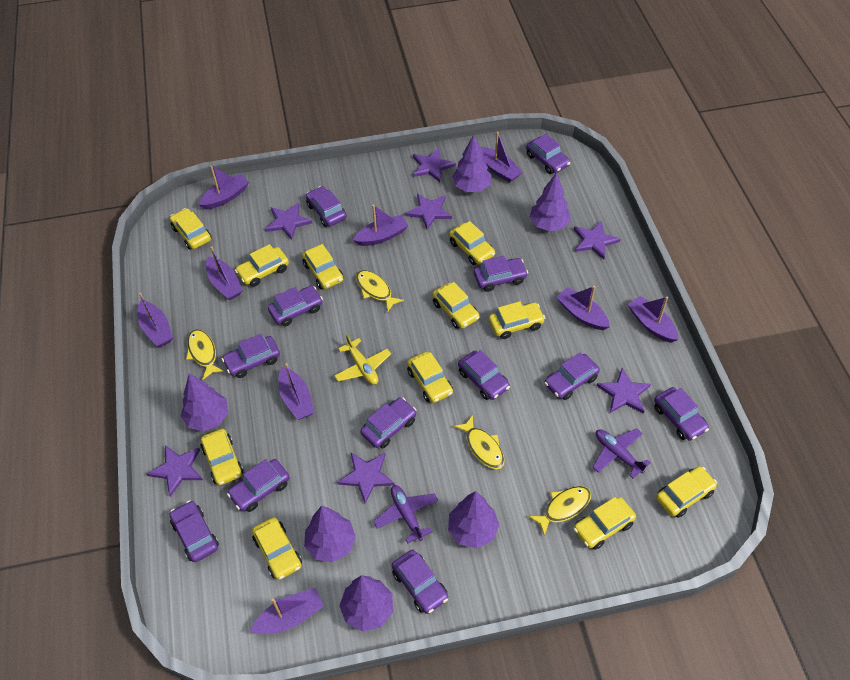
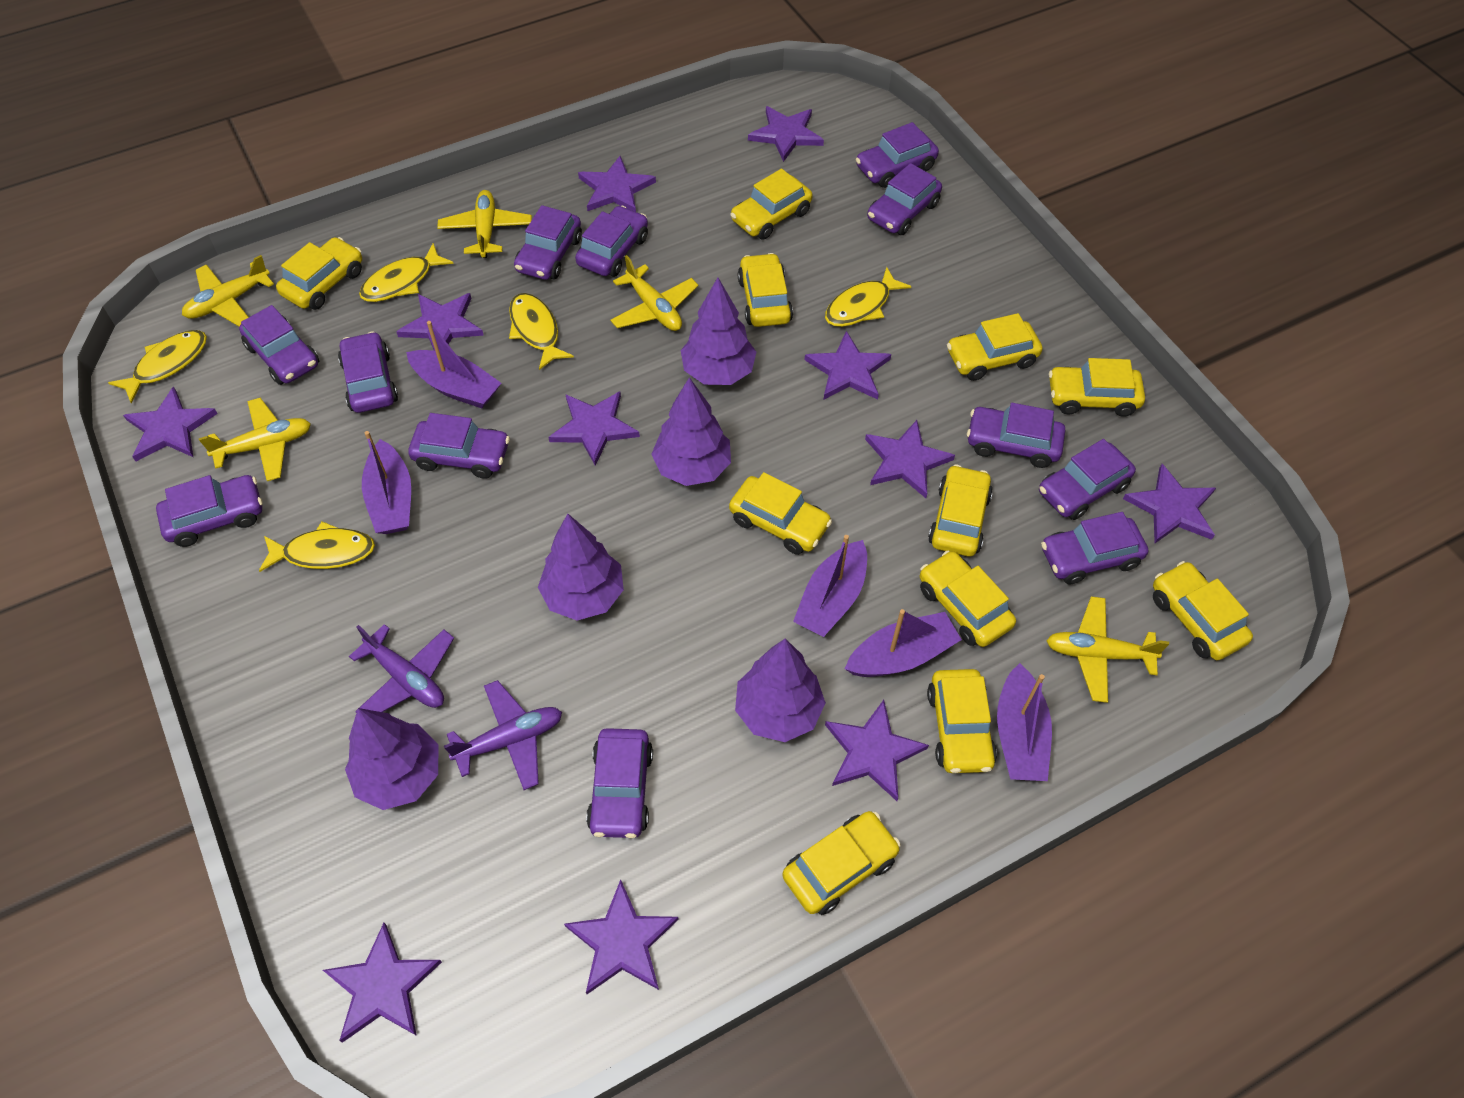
purple boat: 9 -> 5
purple star: 7 -> 11
purple tree: 6 -> 5
yellow fish: 4 -> 5
yellow plane: 1 -> 5

